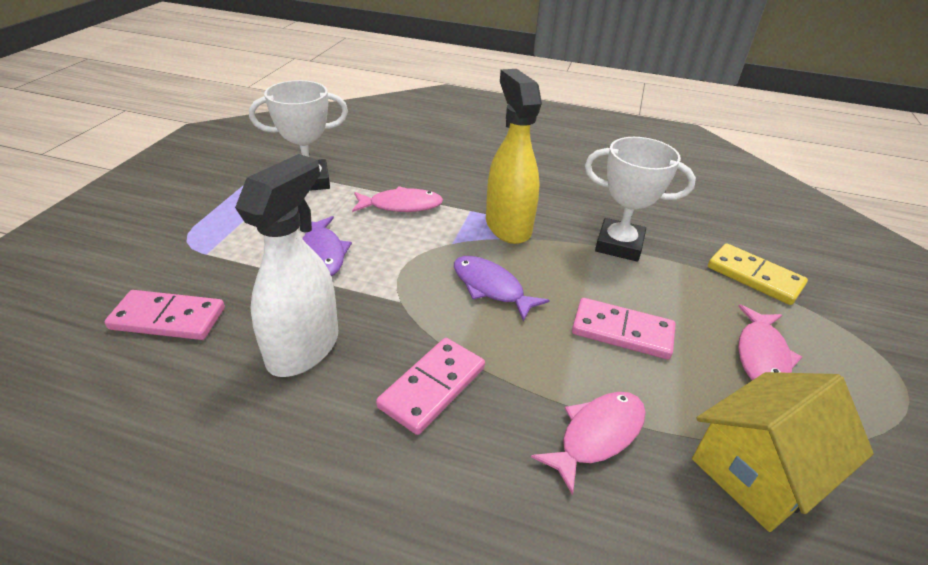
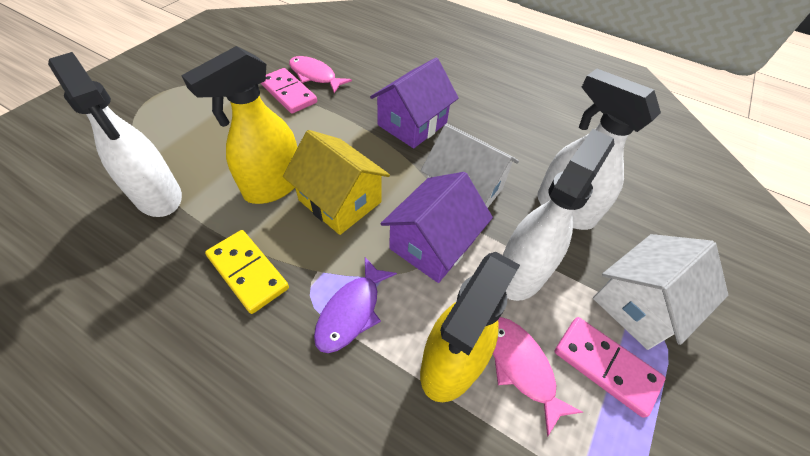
pink domino: 3 -> 2
pink fish: 3 -> 2
purple fish: 2 -> 1
purple house: 0 -> 2
white house: 0 -> 2
white spray bottle: 1 -> 3
white trophy: 2 -> 0
yellow spray bottle: 1 -> 2

